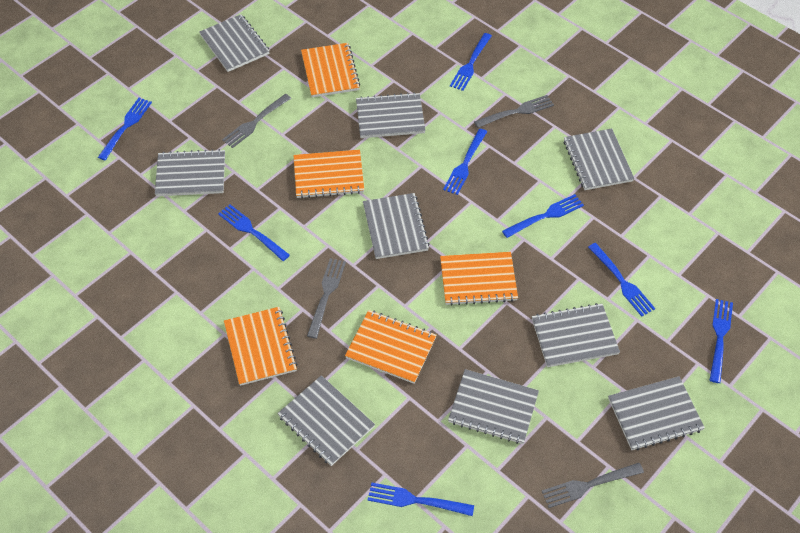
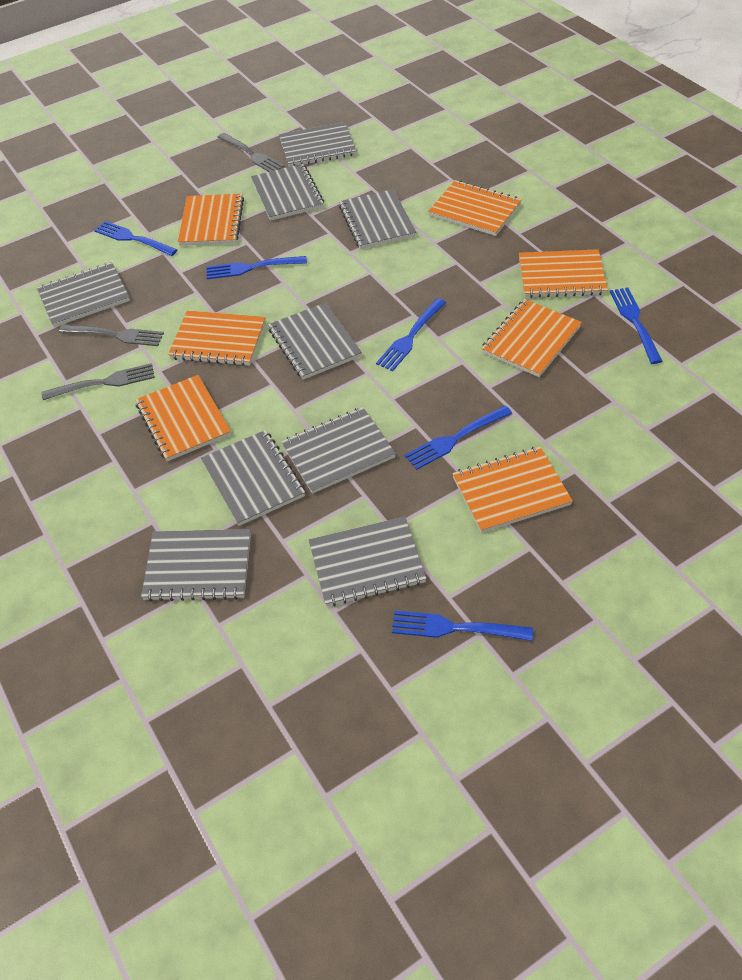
blue fork: 8 -> 6
grey fork: 4 -> 3
orange notebook: 5 -> 7

